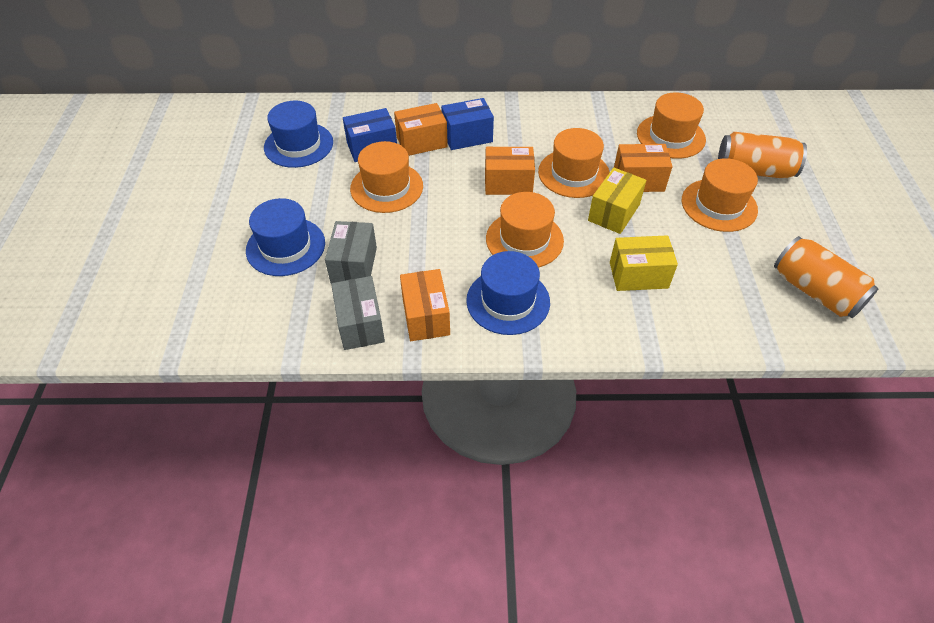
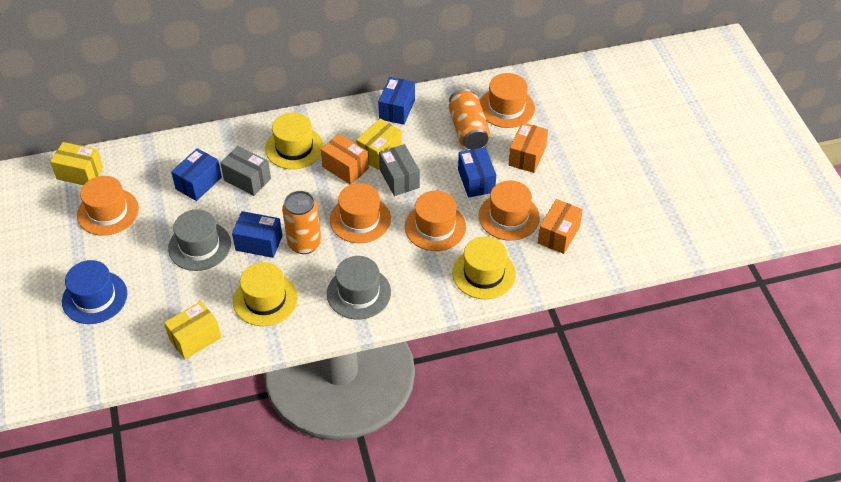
blue box: 2 -> 4
blue hat: 3 -> 1
grey hat: 0 -> 2
orange box: 4 -> 3
yellow box: 2 -> 3
yellow hat: 0 -> 3

